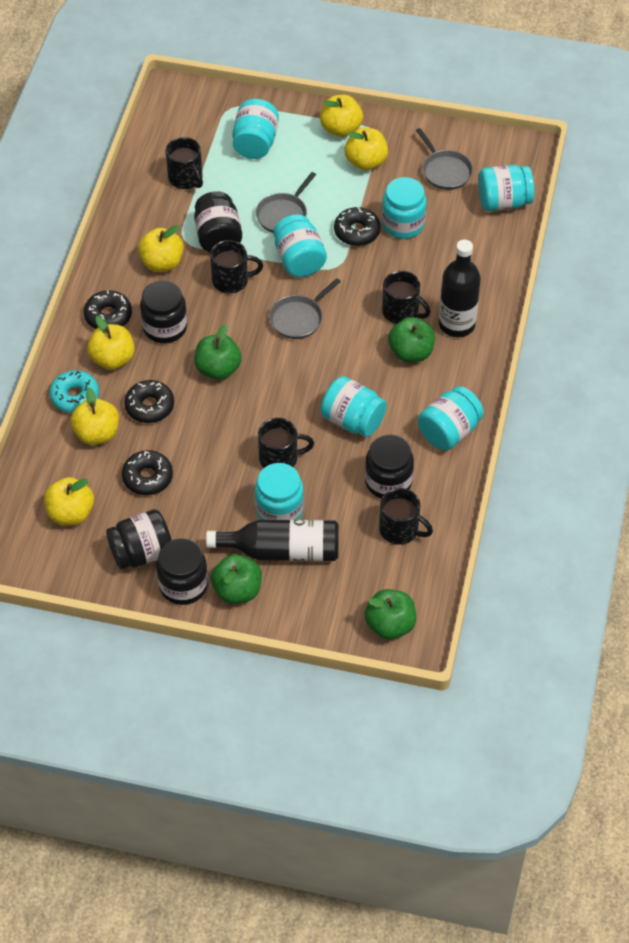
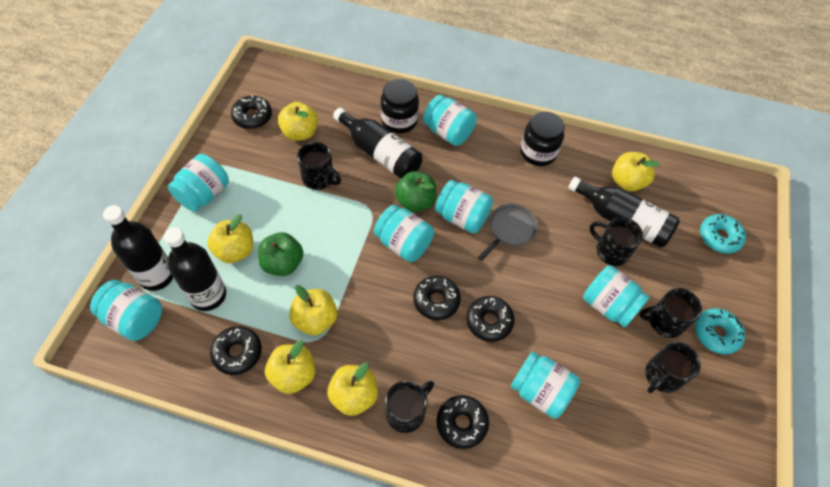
black bottle: 2 -> 4
black donut: 4 -> 5
black jar: 5 -> 2
green apple: 4 -> 2
grey pan: 3 -> 1
turquoise donut: 1 -> 2

